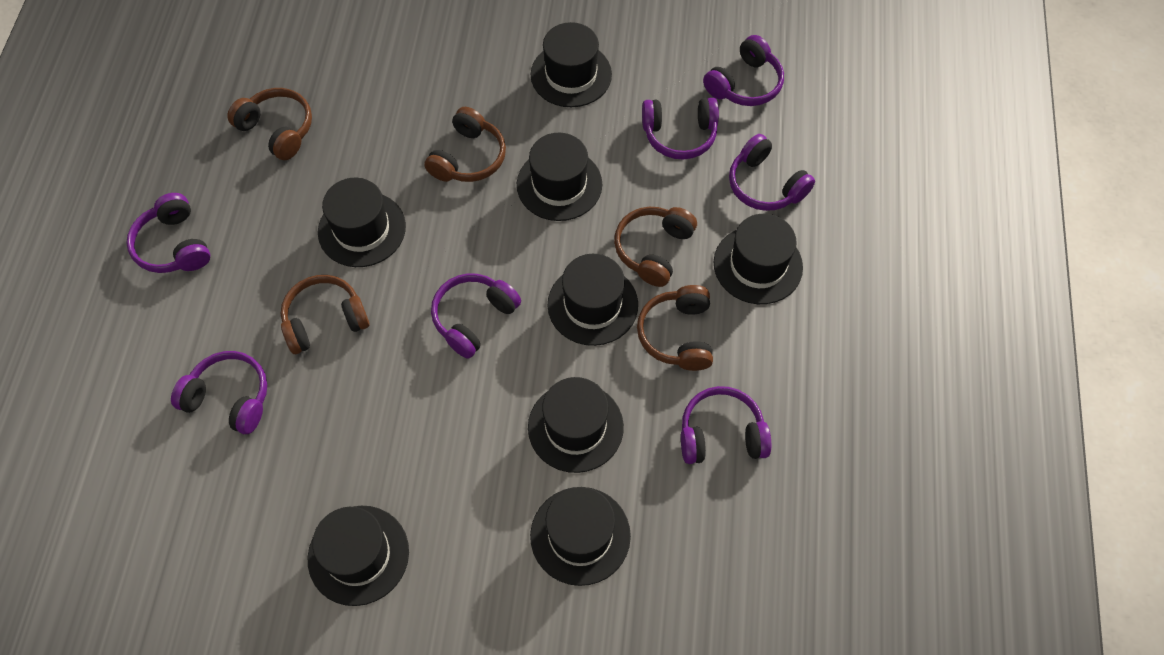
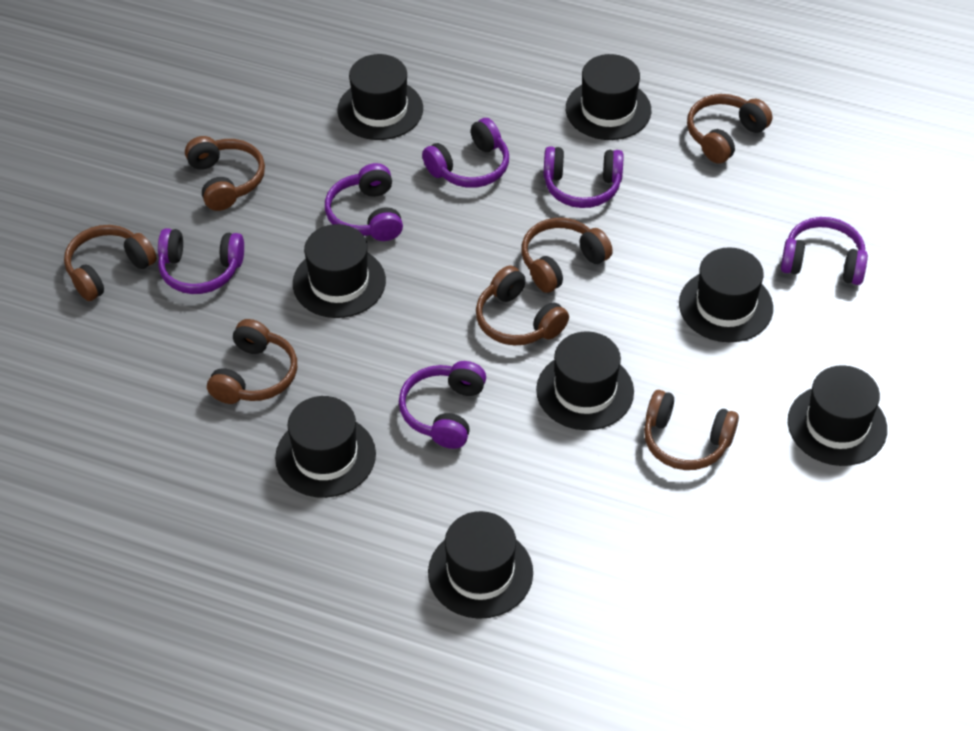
brown headphones: 5 -> 7
purple headphones: 7 -> 6

